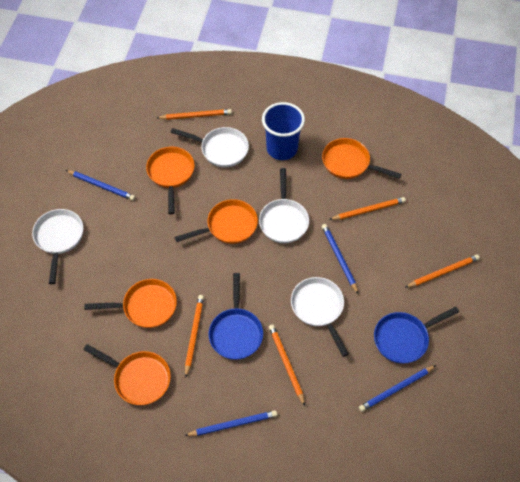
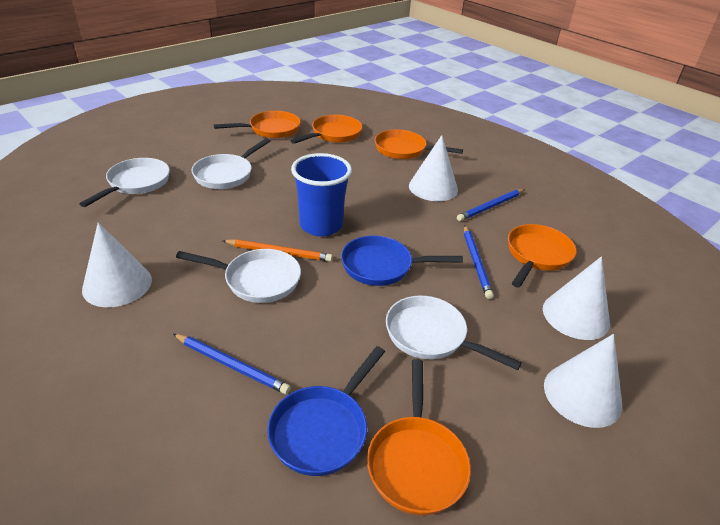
blue pencil: 4 -> 3
orange pencil: 5 -> 1
white cone: 0 -> 4

